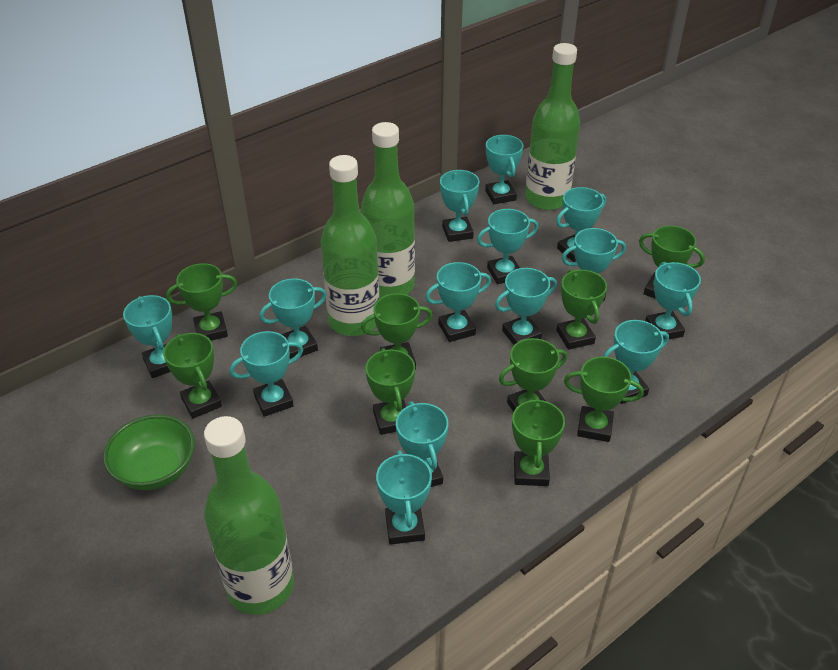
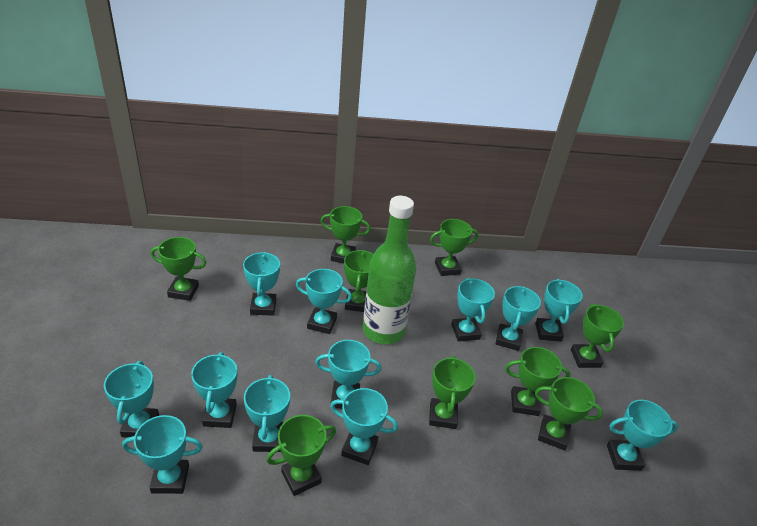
green bottle: 4 -> 1
green bowl: 1 -> 0
turquoise trophy: 14 -> 12

